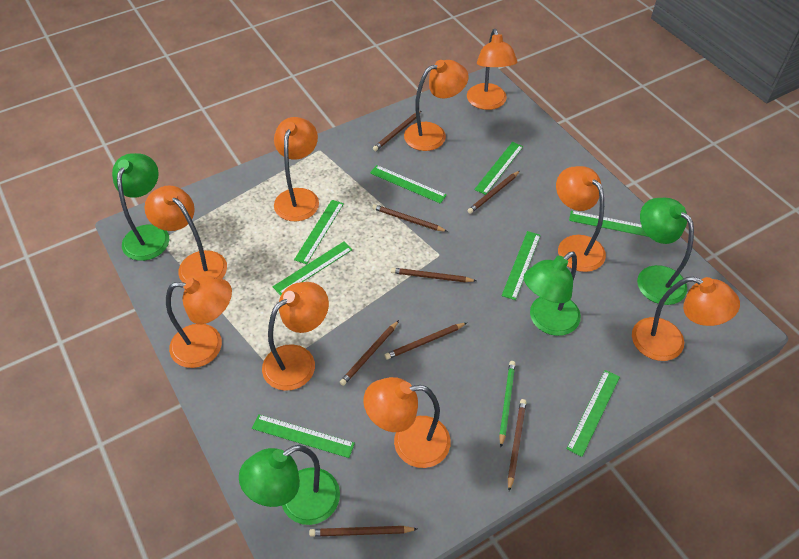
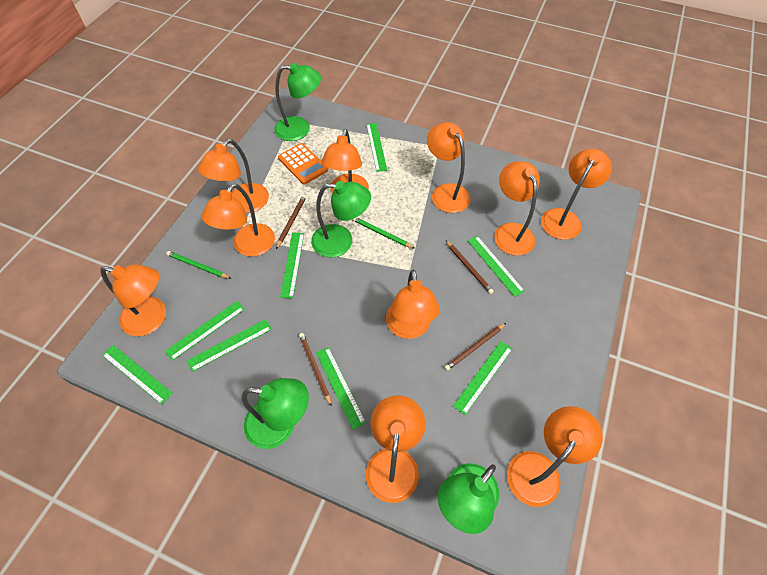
brown pencil: 8 -> 4
green pencil: 1 -> 2
orange calculator: 0 -> 1
orange lamp: 9 -> 10

